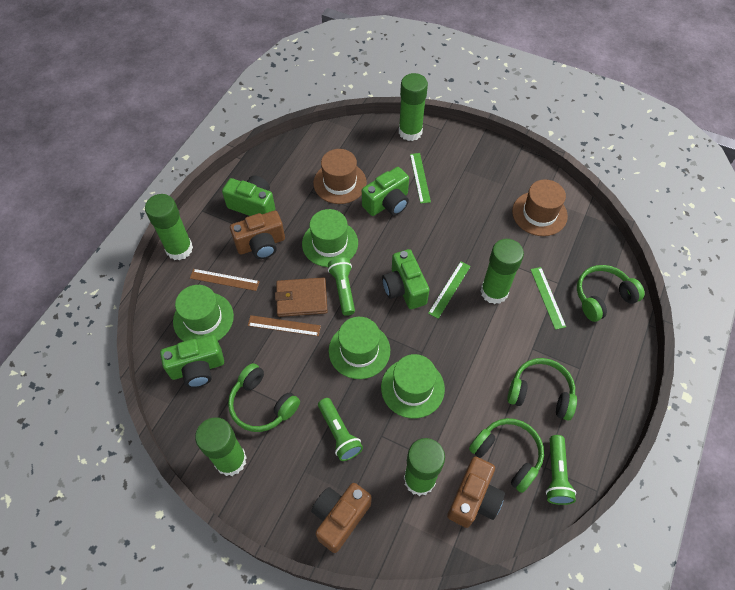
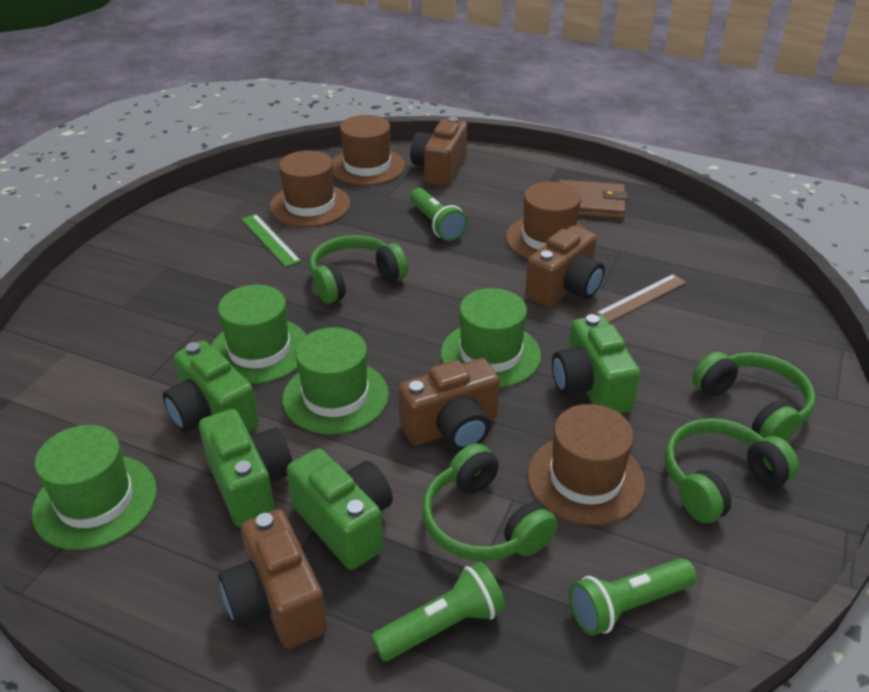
brown camera: 3 -> 4
brown hat: 2 -> 4
brown ruler: 2 -> 1
green glue stick: 5 -> 0
green ruler: 3 -> 1

